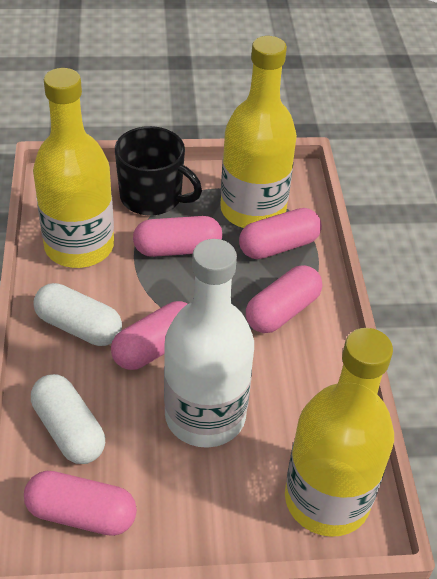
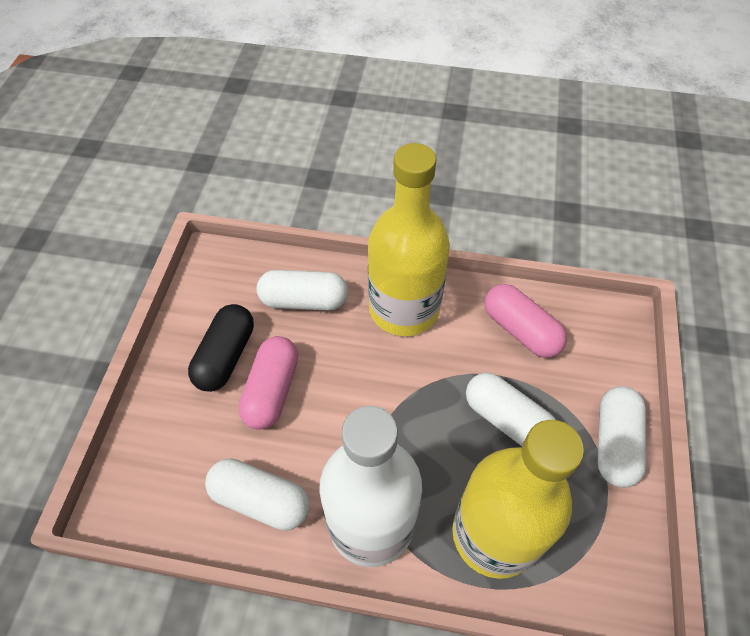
black capsule: 0 -> 1
black mug: 1 -> 0
pink capsule: 5 -> 2
white capsule: 2 -> 4
yellow bottle: 3 -> 2

